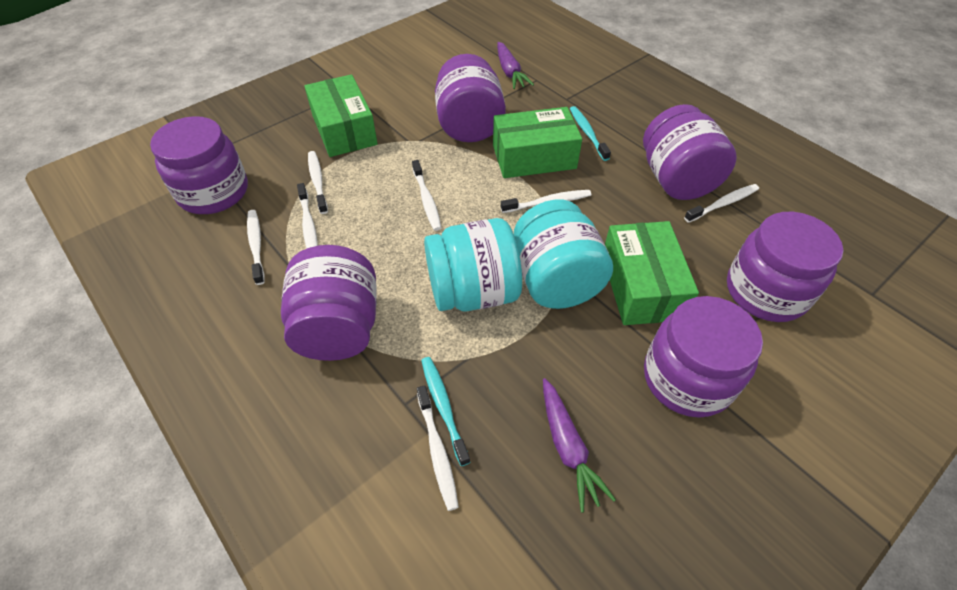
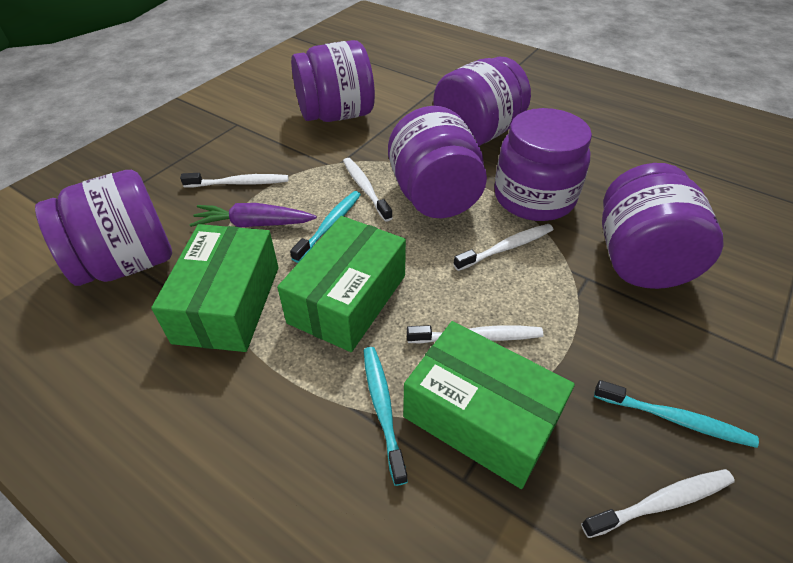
purple carrot: 2 -> 1
turquoise jar: 2 -> 0
turquoise toothbrush: 2 -> 3
white toothbrush: 7 -> 5

